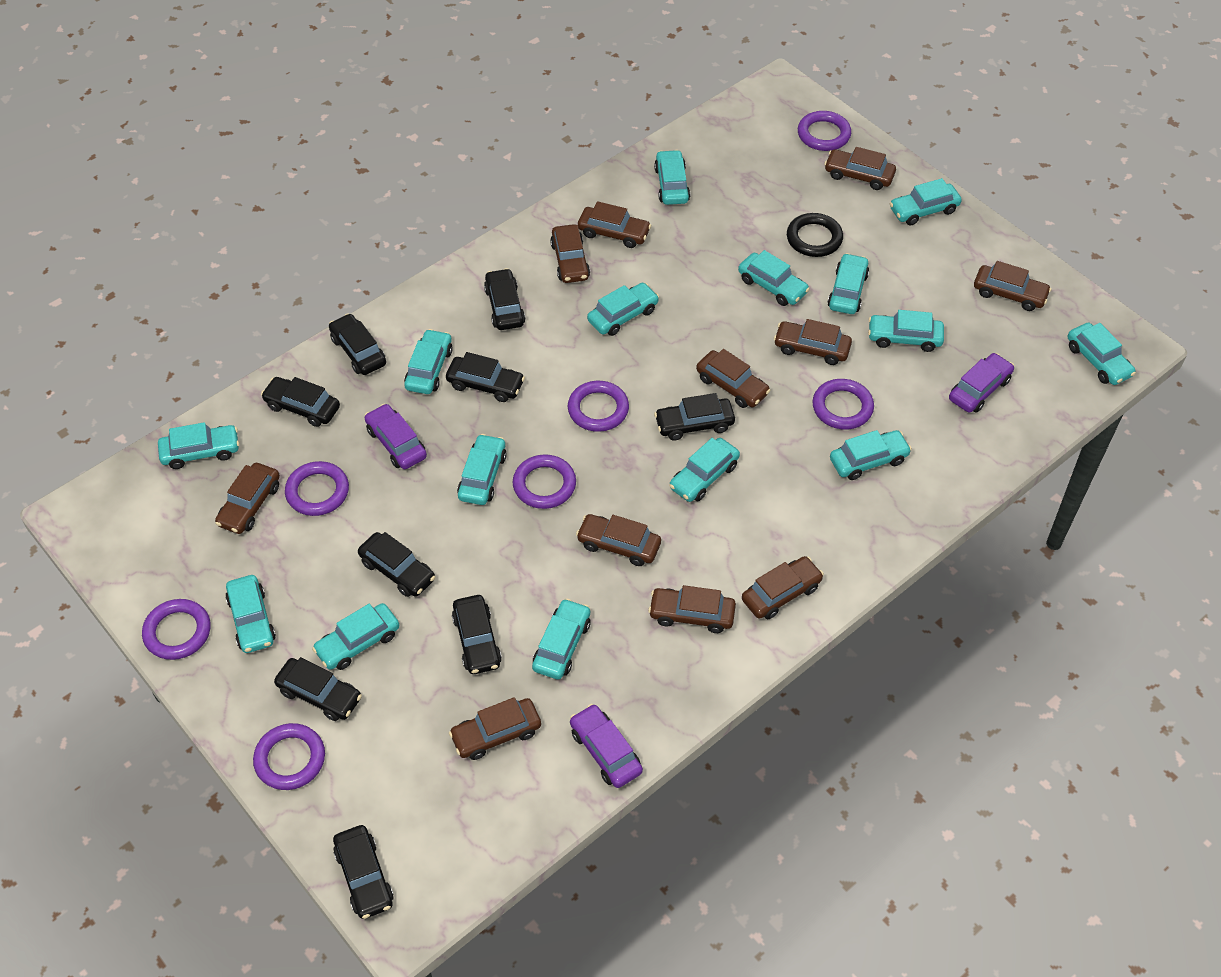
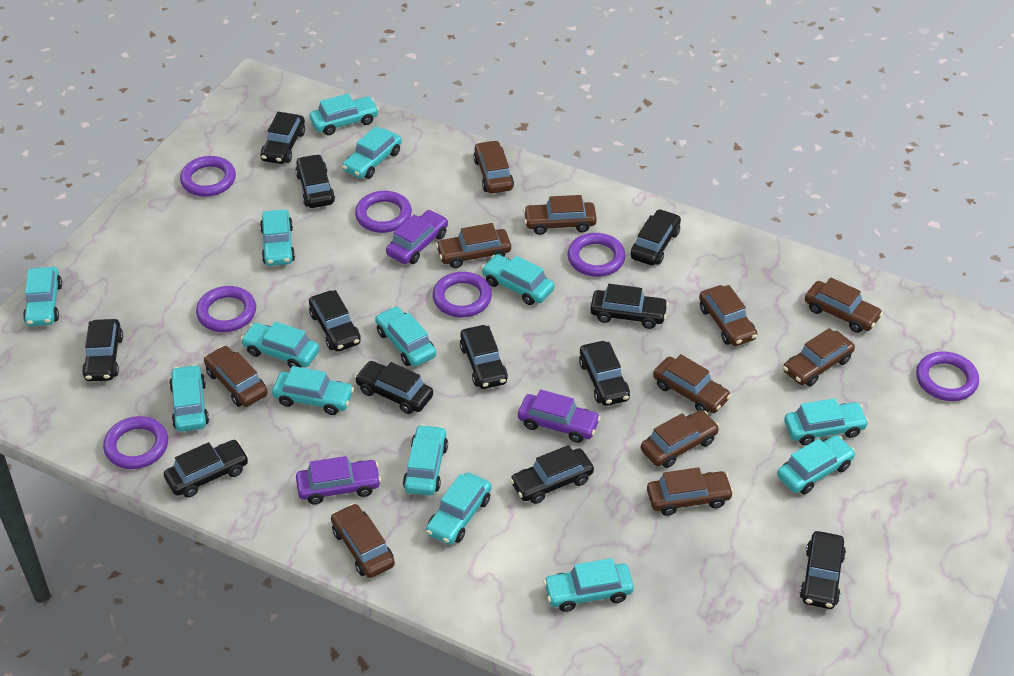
black car: 9 -> 12
black ring: 1 -> 0
turquoise car: 15 -> 14

